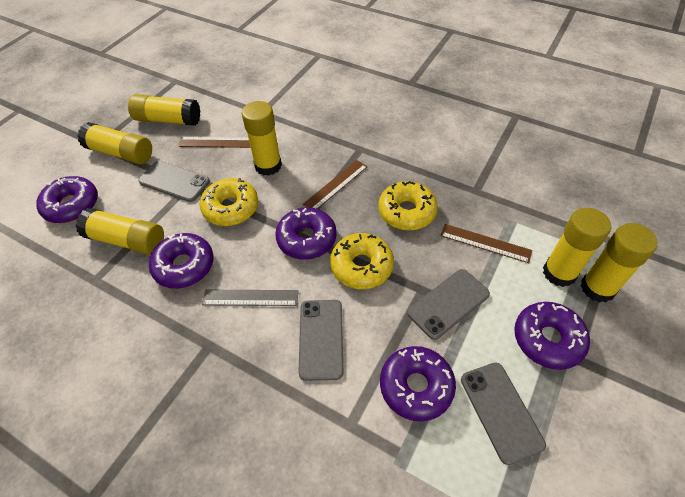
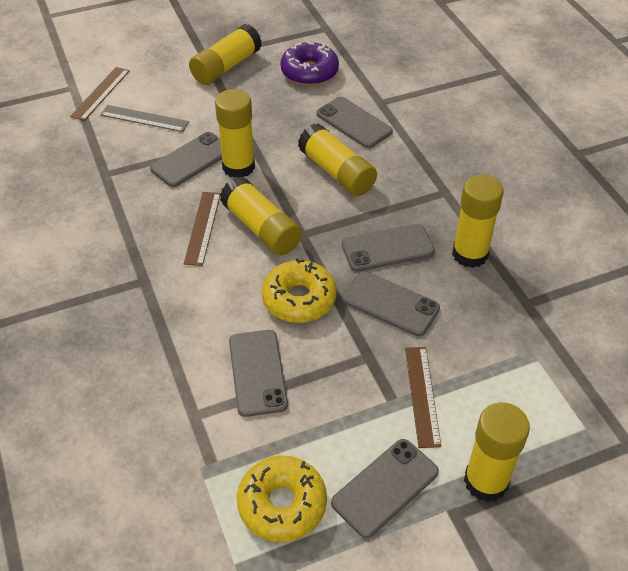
grey phone: 4 -> 6
purple donut: 5 -> 1
yellow donut: 3 -> 2

